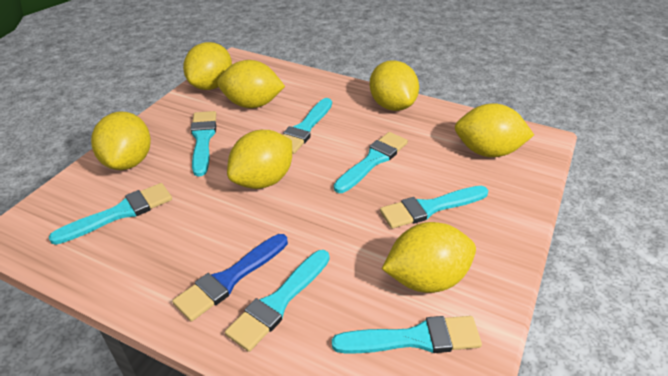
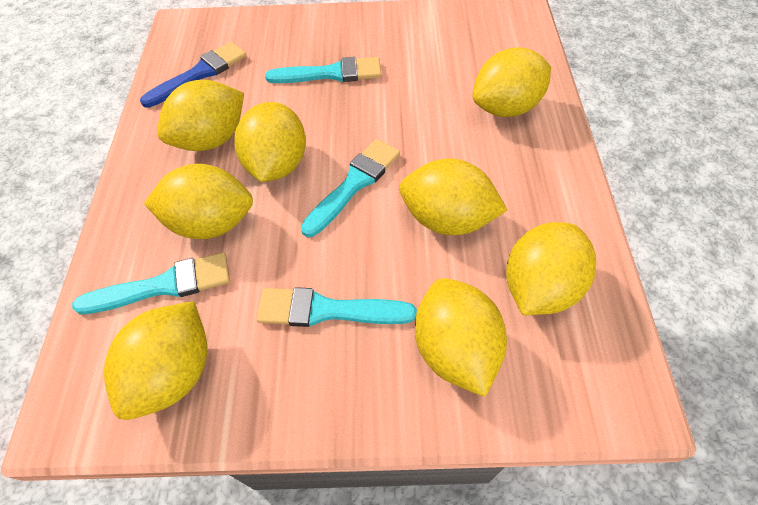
turquoise brush: 7 -> 4
yellow lemon: 7 -> 8

